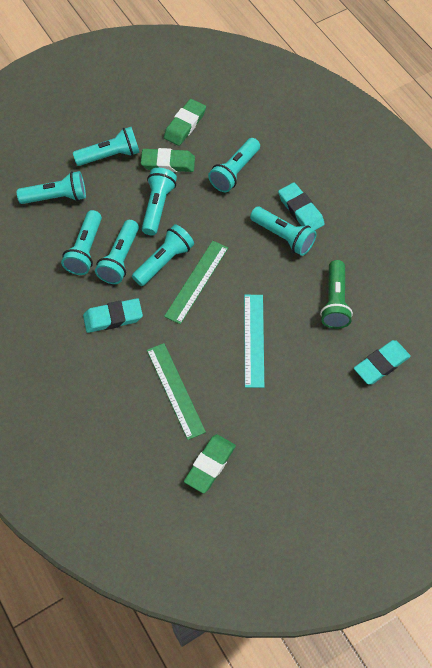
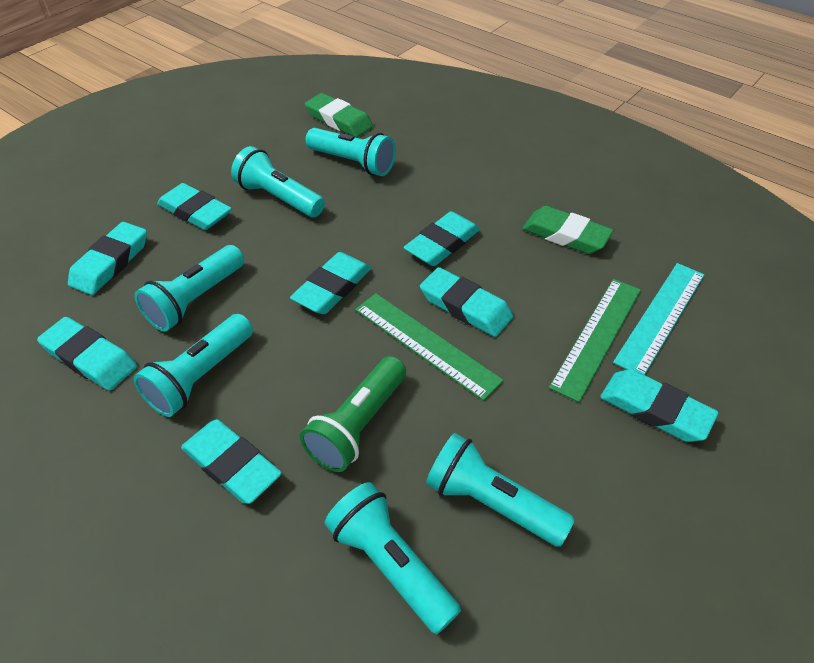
green eraser: 3 -> 2
turquoise eraser: 3 -> 8
turquoise flashlight: 8 -> 6

